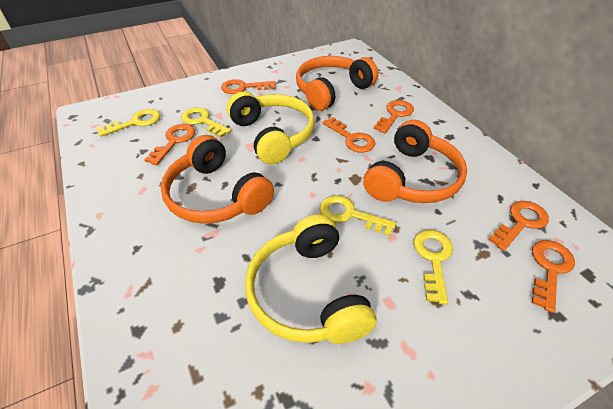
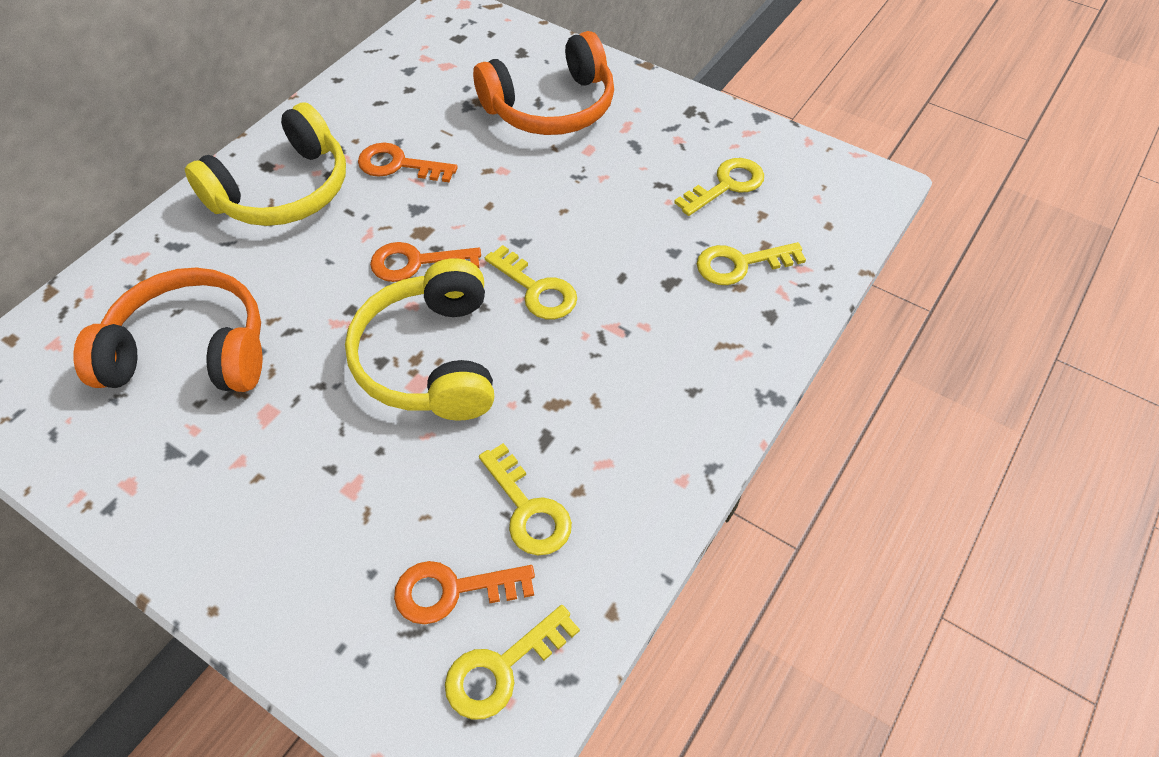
orange headphones: 3 -> 2
orange key: 6 -> 3
yellow key: 4 -> 5

